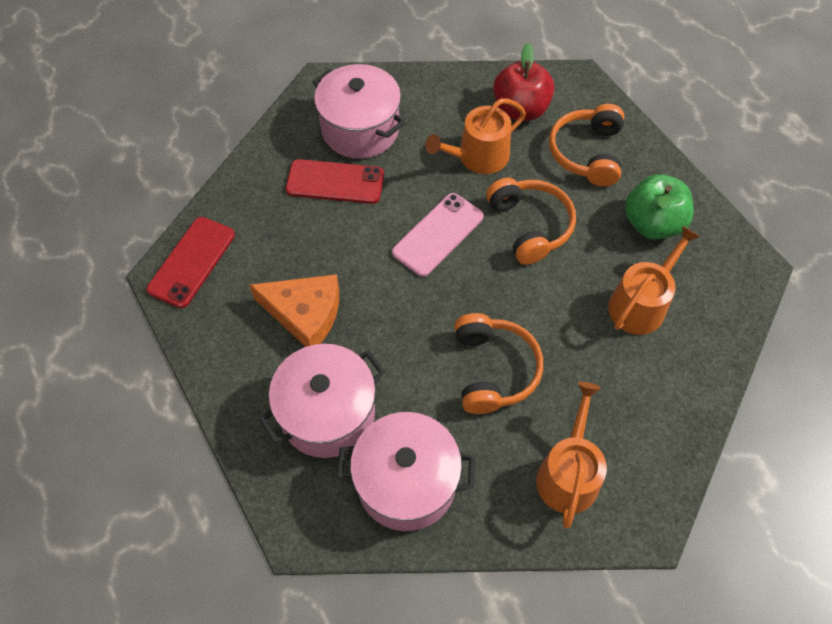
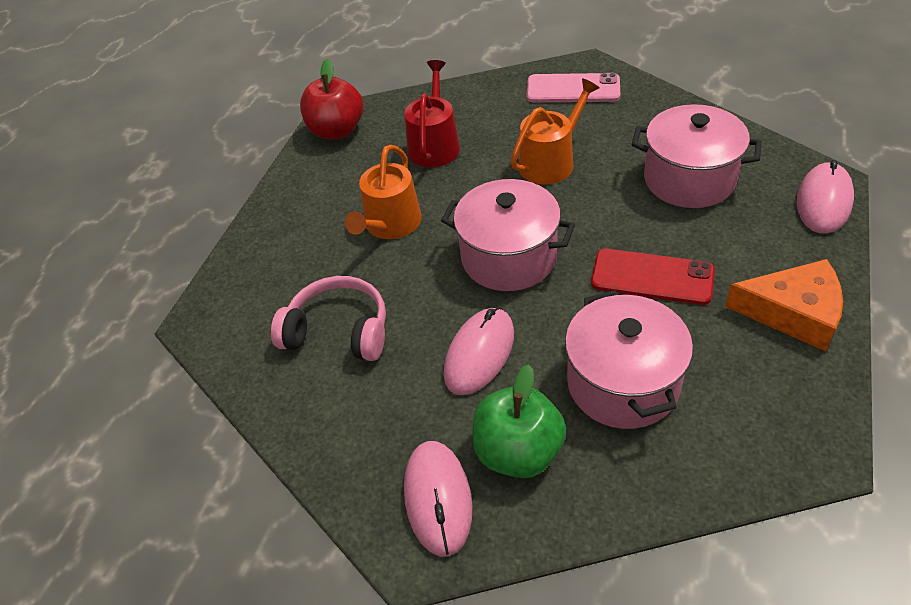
orange headphones: 3 -> 0
orange watering can: 3 -> 2
pink headphones: 0 -> 1
pink mouse: 0 -> 3
red phone: 2 -> 1
red watering can: 0 -> 1

